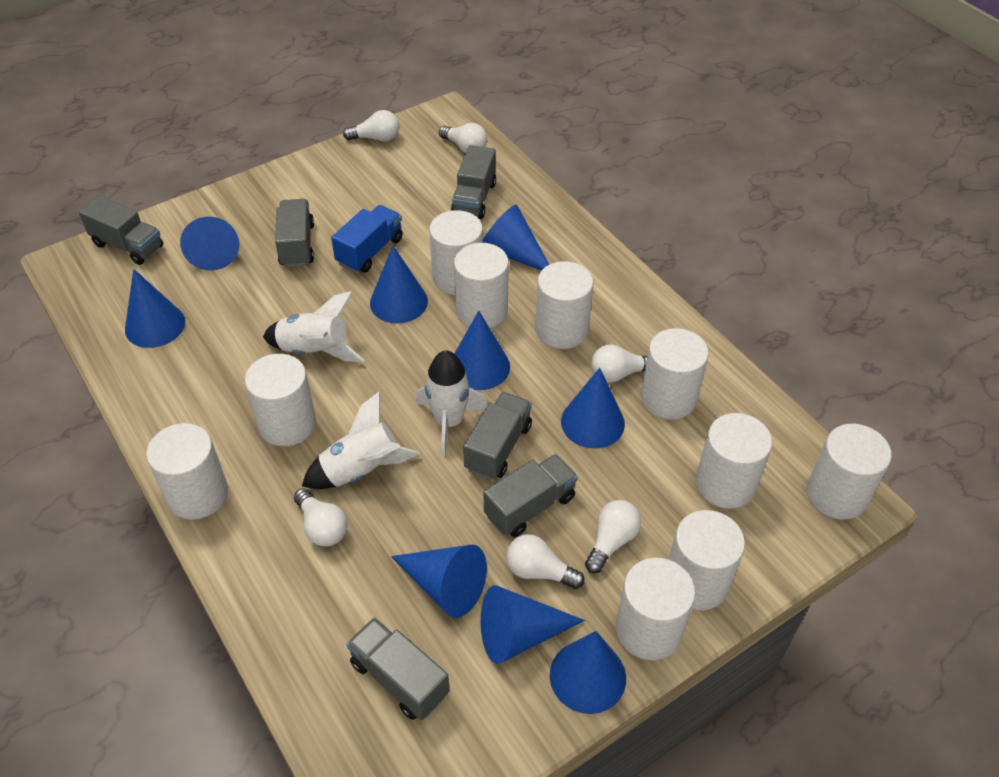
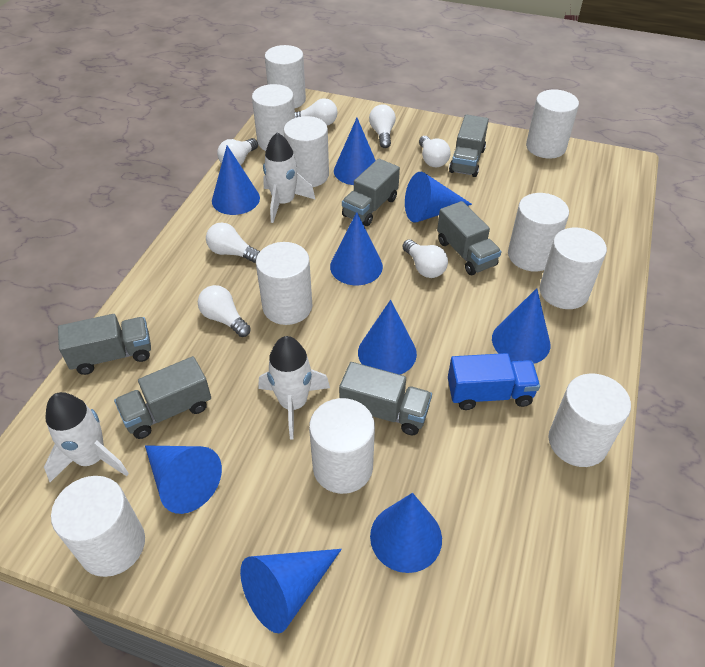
white light bulb: 6 -> 7

